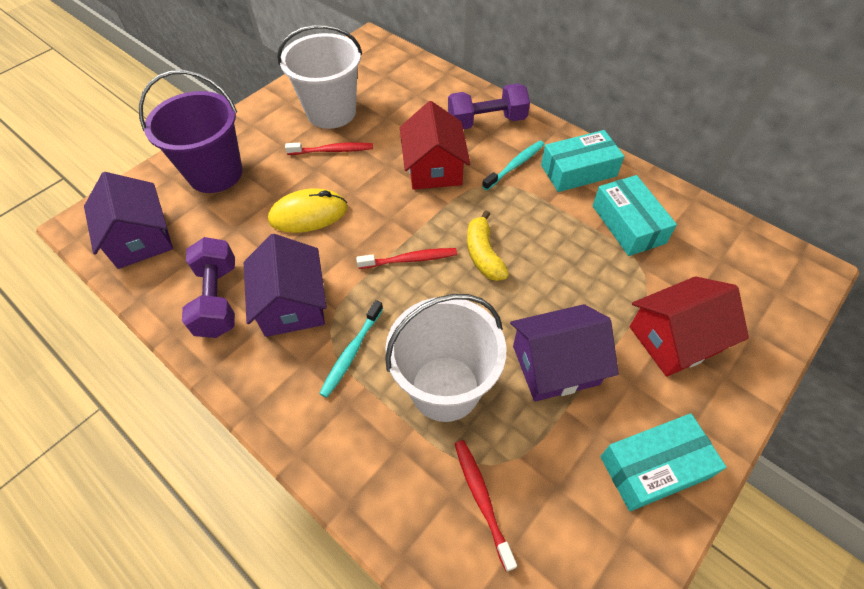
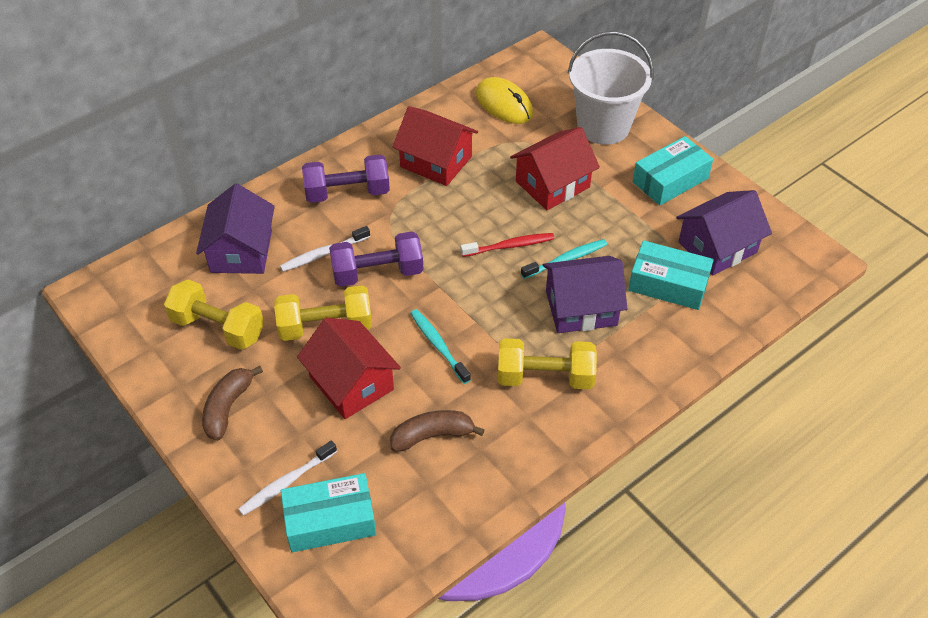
brown banana: 0 -> 2
purple bucket: 1 -> 0
red house: 2 -> 3
red toothbrush: 3 -> 1
white bucket: 2 -> 1
white toothbrush: 0 -> 2
yellow banana: 1 -> 0
yellow dumbbell: 0 -> 3

